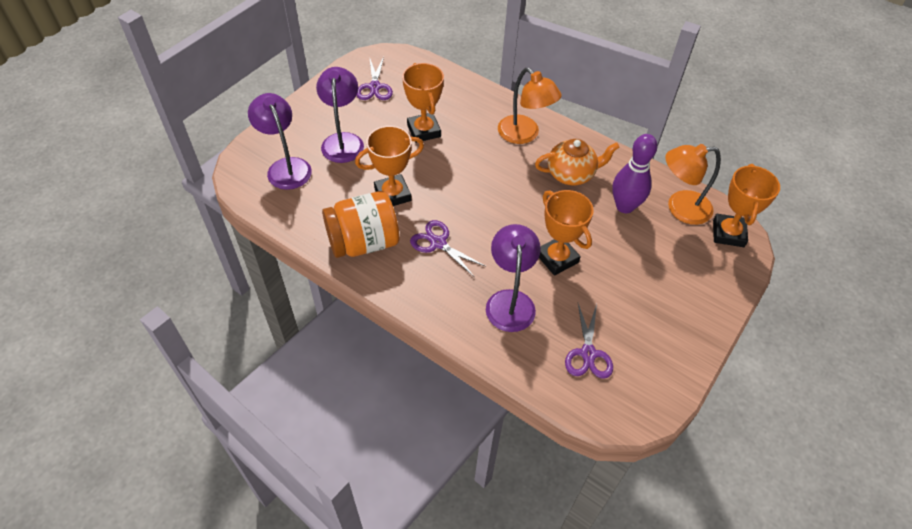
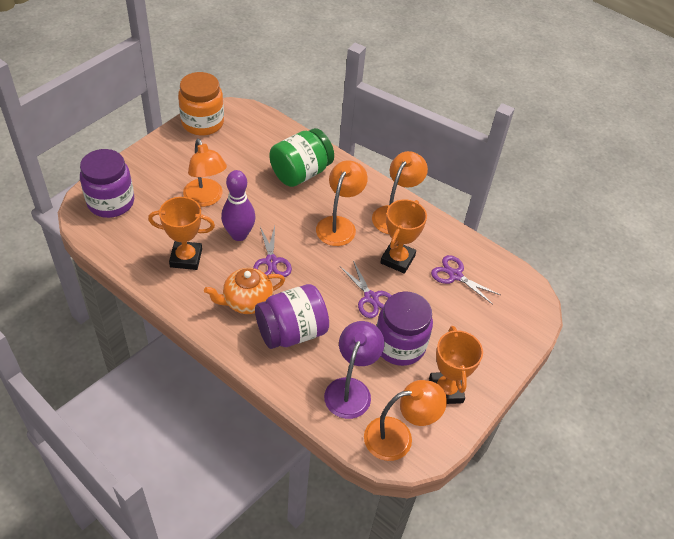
green jar: 0 -> 1
orange lamp: 2 -> 4
orange trophy: 4 -> 3
purple jar: 0 -> 3
purple lamp: 3 -> 1

